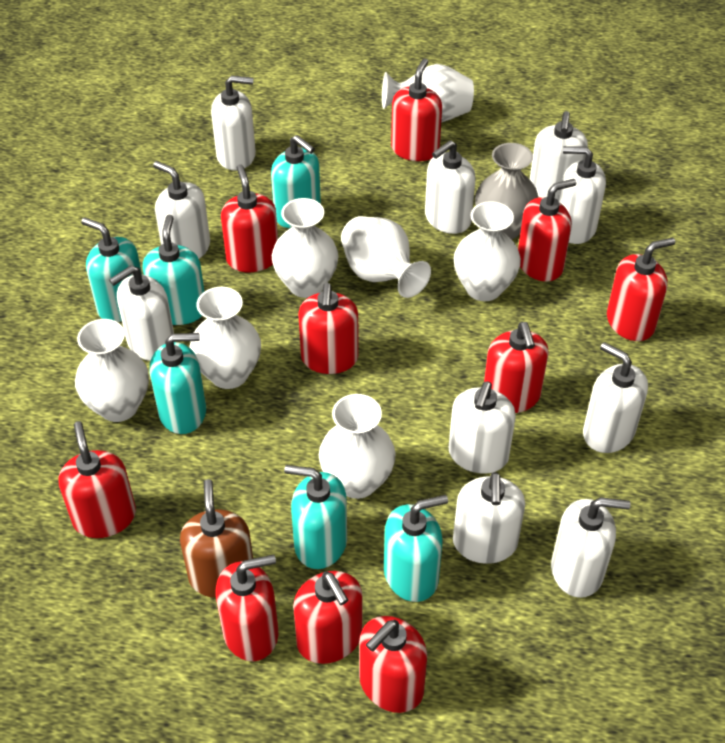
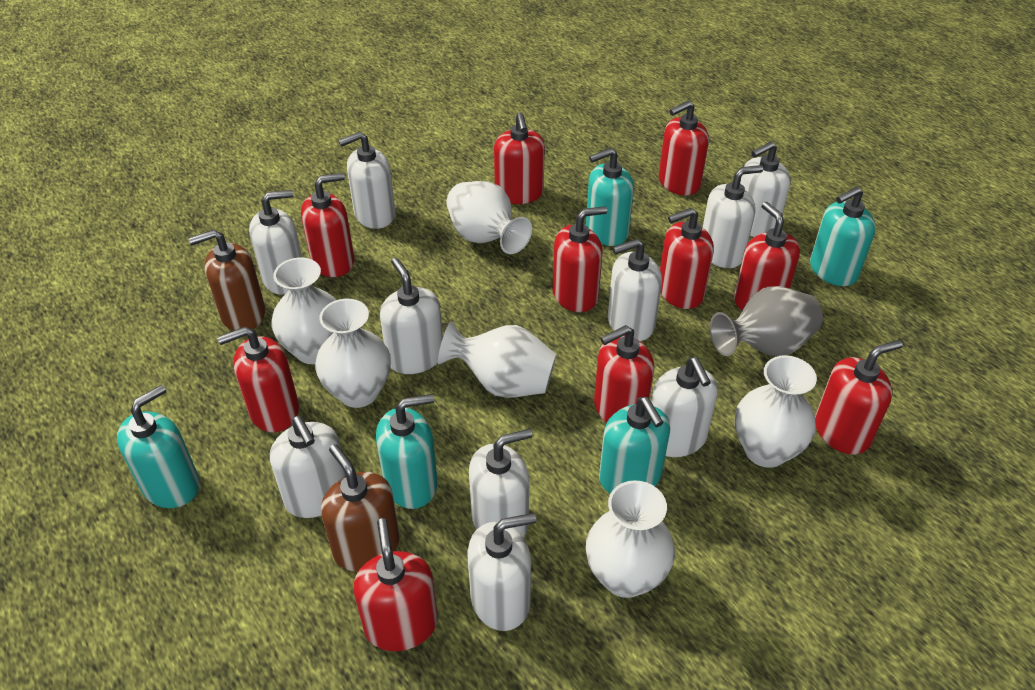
brown soap dispenser: 1 -> 2
turquoise soap dispenser: 6 -> 5
white vase: 7 -> 6

